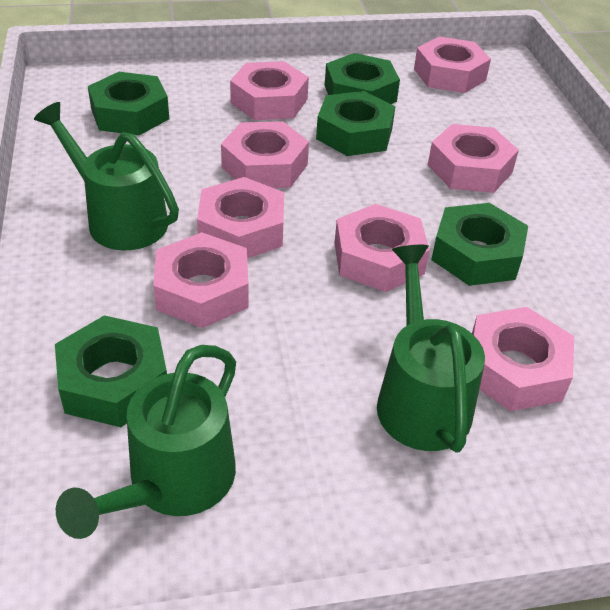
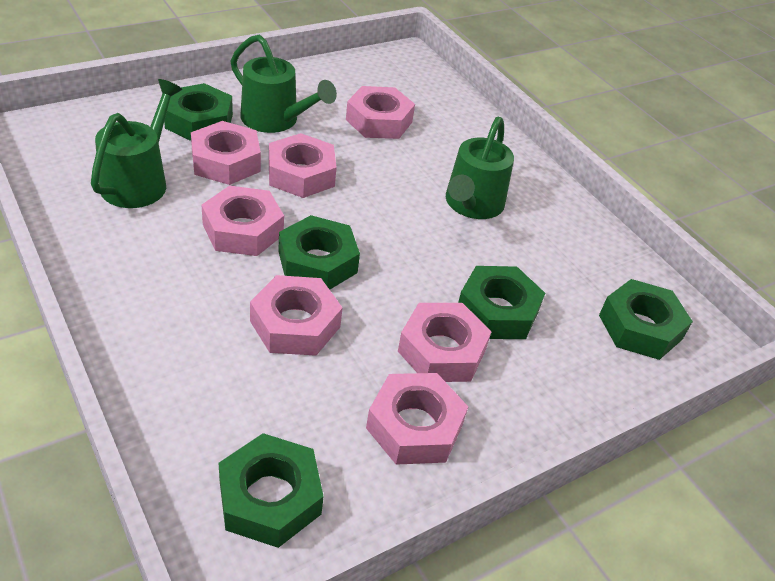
pink nut: 8 -> 7

